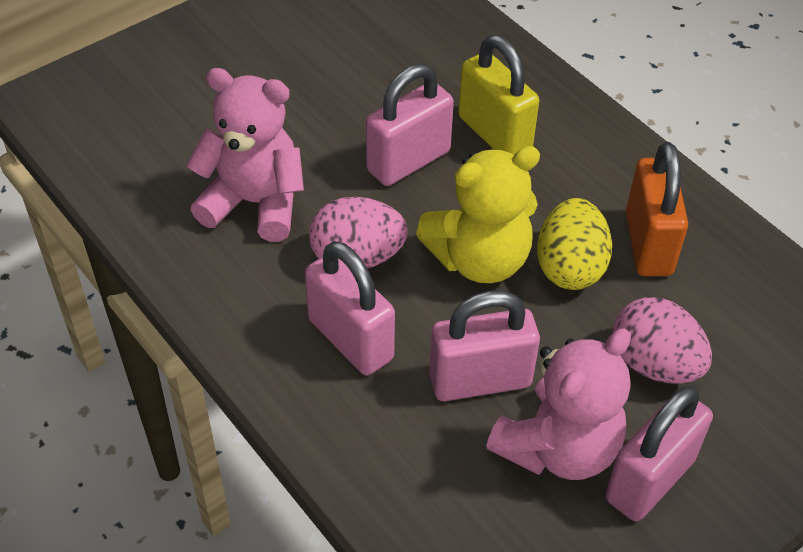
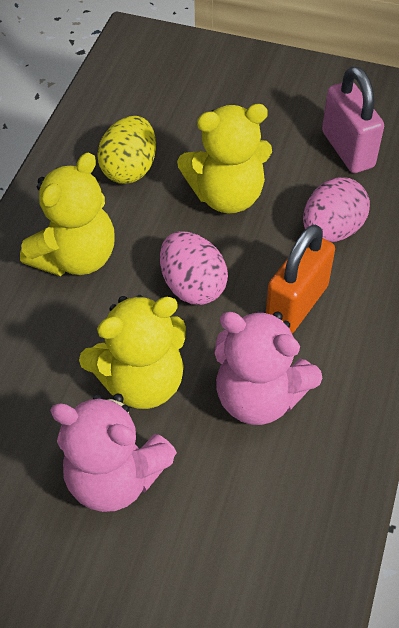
pink padlock: 4 -> 1
yellow padlock: 1 -> 0
yellow teddy bear: 1 -> 3

